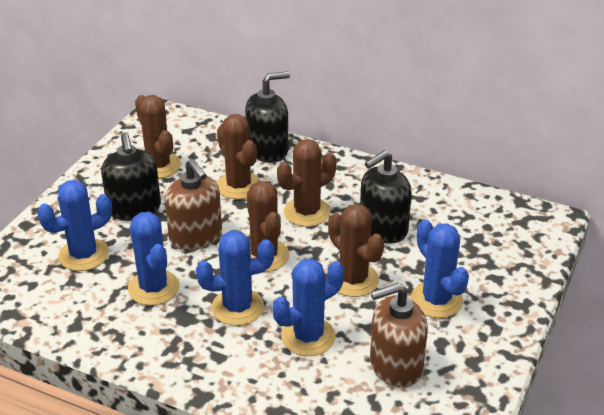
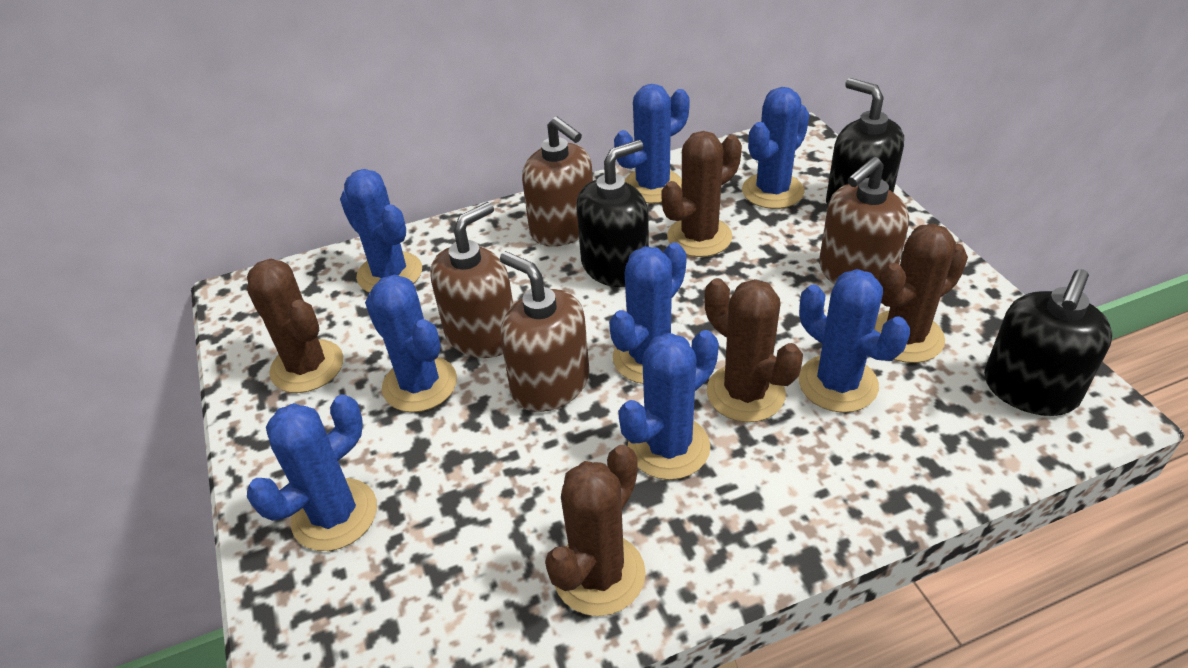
blue cactus: 5 -> 8
brown soap dispenser: 2 -> 4

